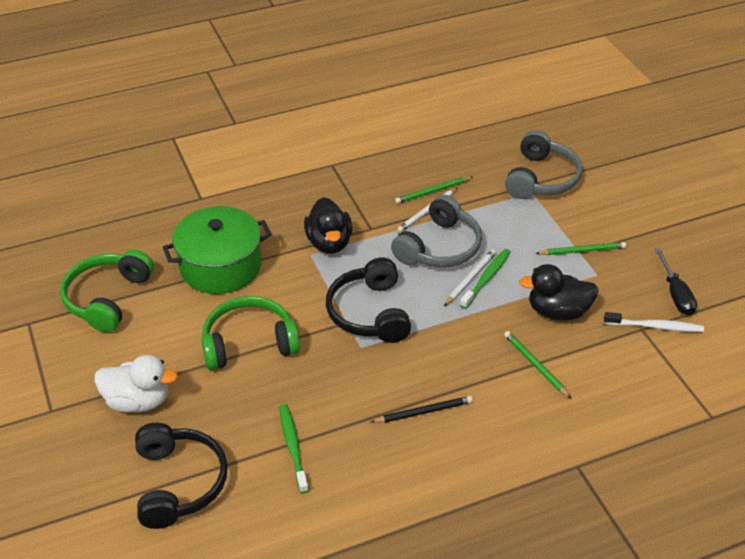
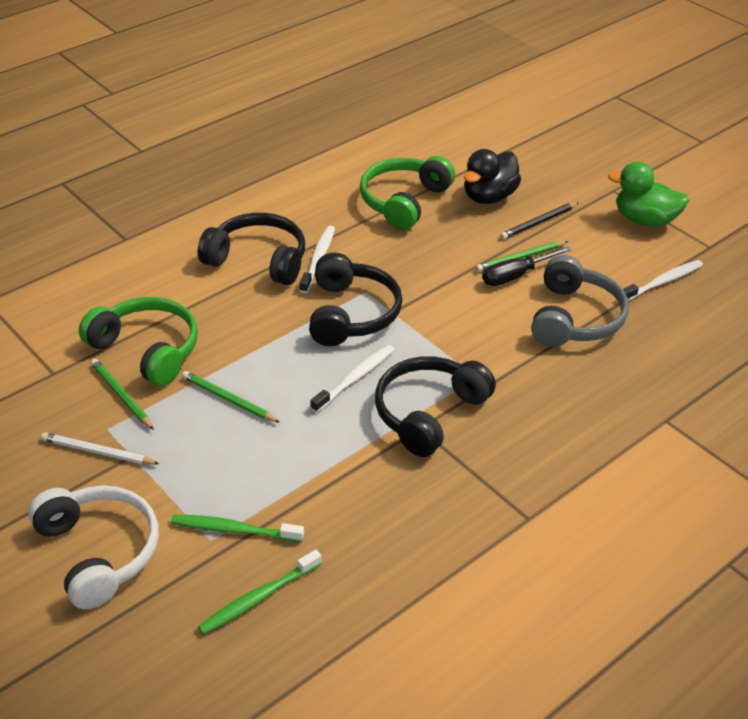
black duck: 2 -> 1
black headphones: 2 -> 3
green duck: 0 -> 1
green pot: 1 -> 0
grey headphones: 2 -> 1
white duck: 1 -> 0
white headphones: 0 -> 1
white pencil: 2 -> 1
white toothbrush: 1 -> 3

